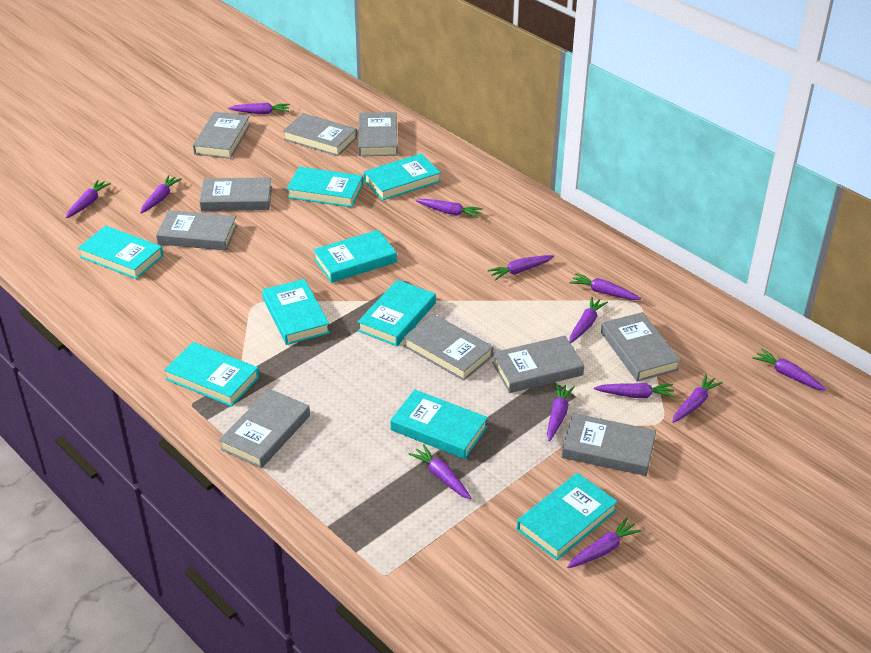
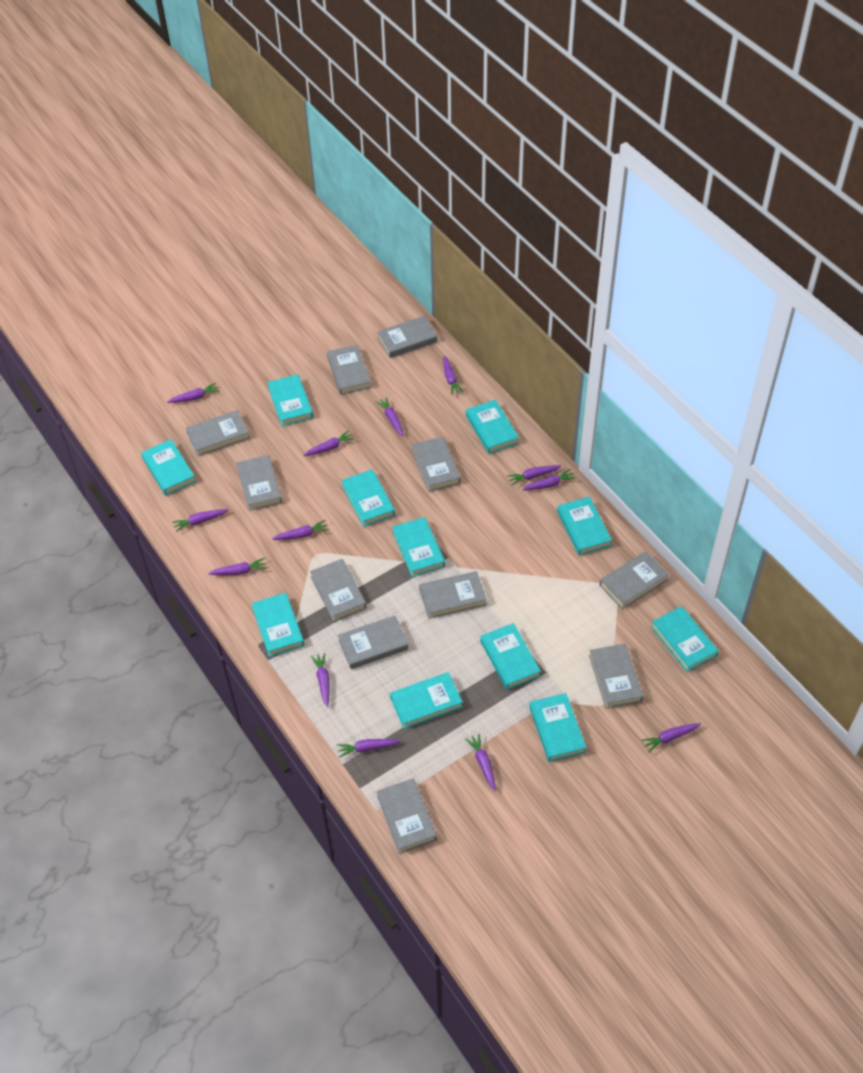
grey book: 10 -> 11
turquoise book: 9 -> 11

